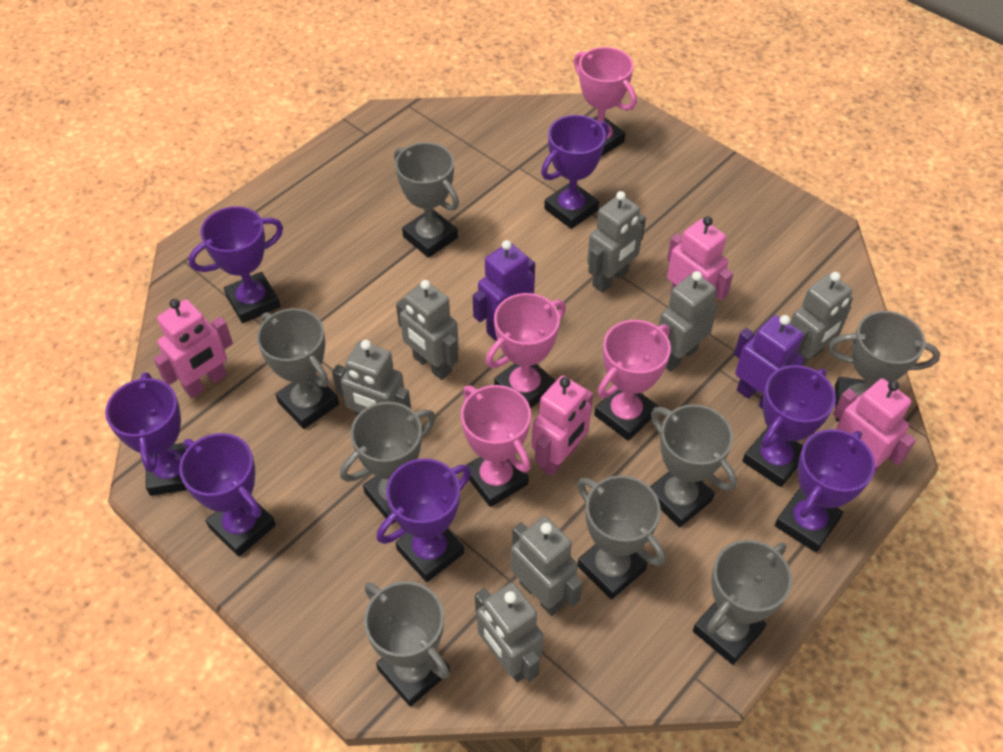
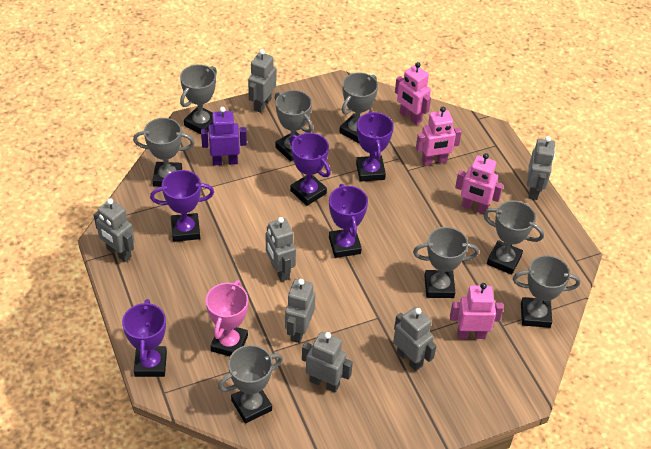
pink trophy: 4 -> 1
purple robot: 2 -> 1
purple trophy: 7 -> 5

